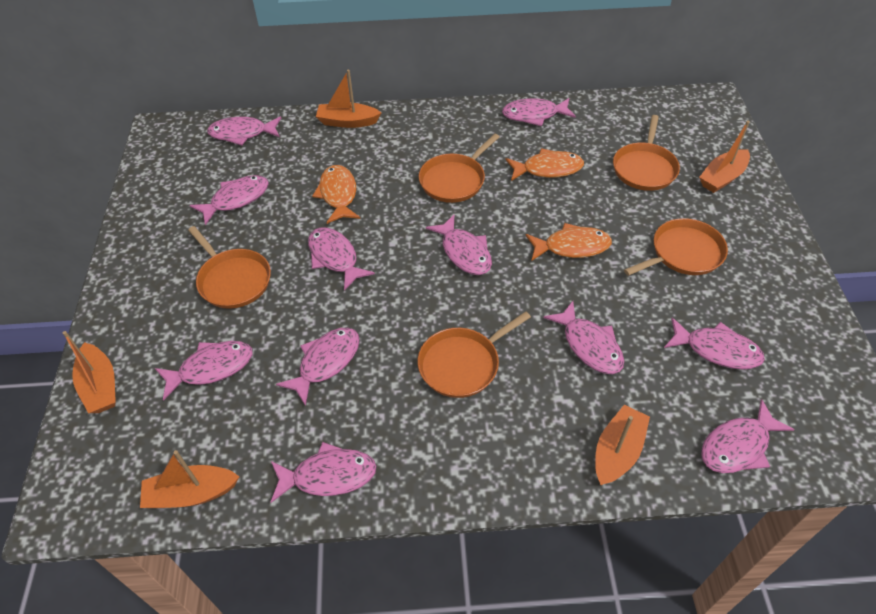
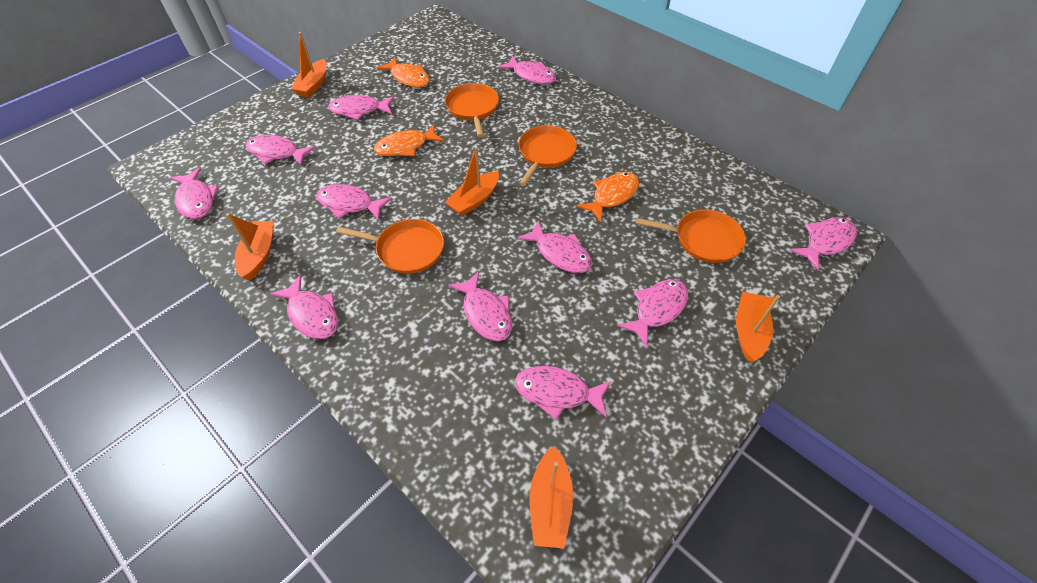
orange pan: 5 -> 4

